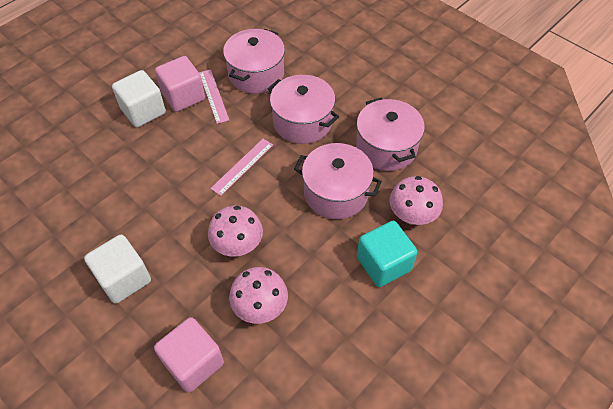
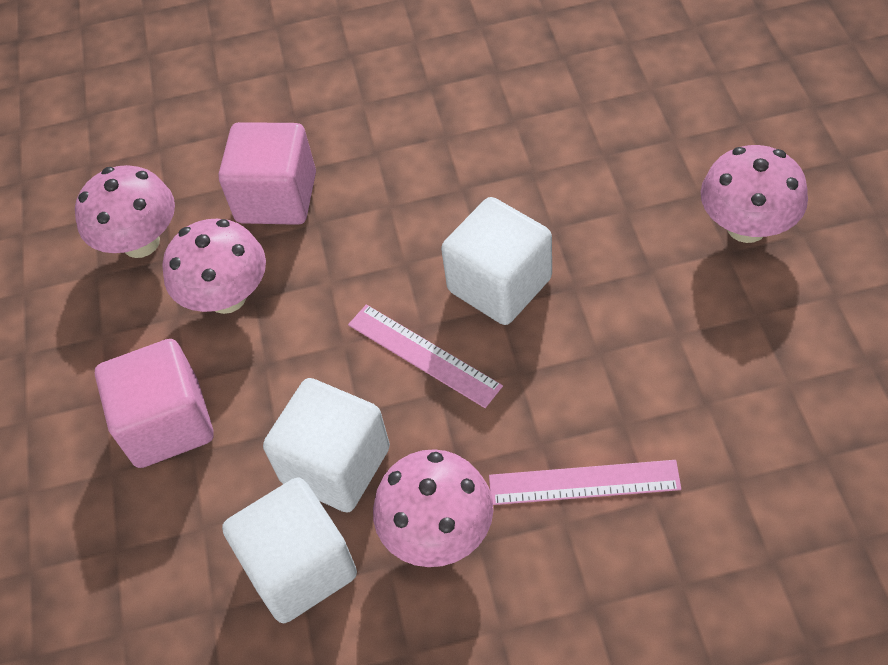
pink mushroom: 3 -> 4
pink pot: 4 -> 0
turquoise cube: 1 -> 0
white cube: 2 -> 3

